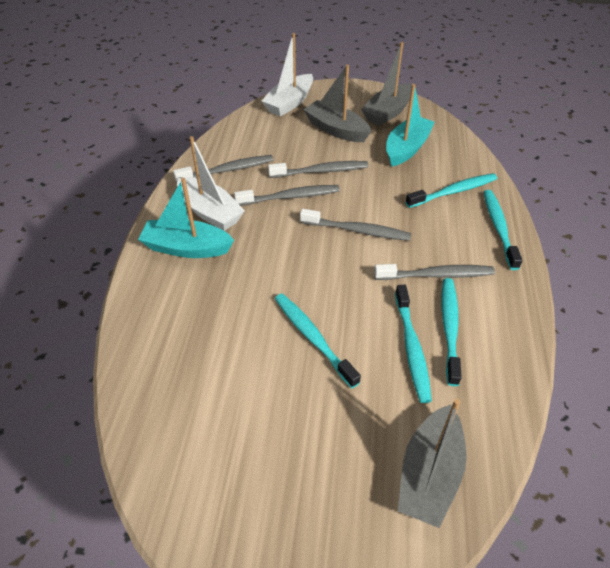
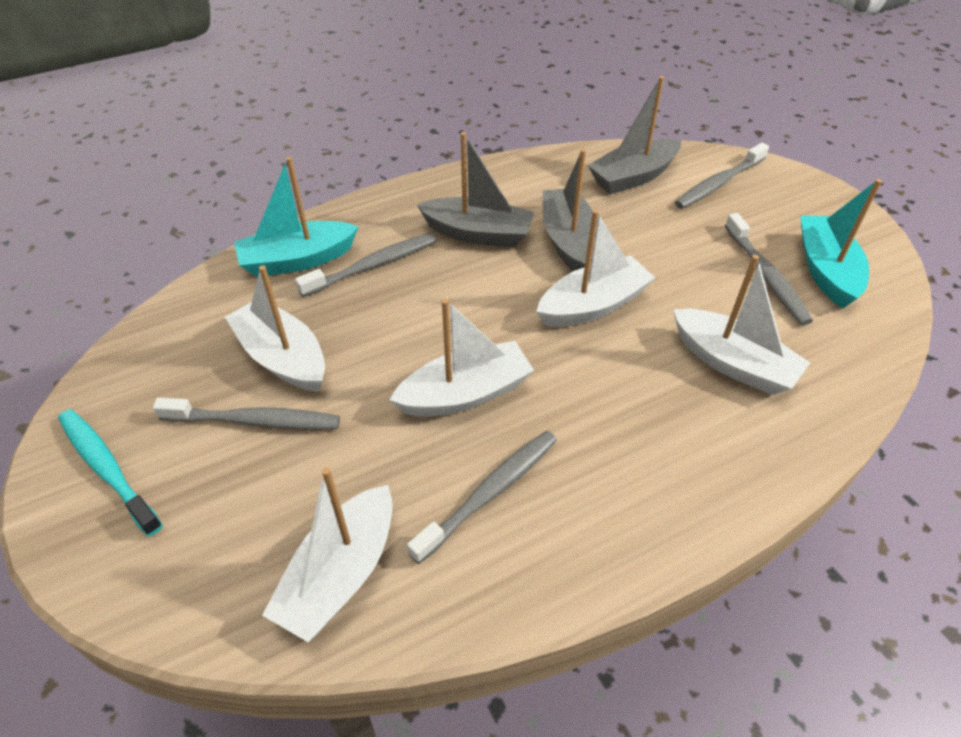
turquoise toothbrush: 5 -> 1
white boat: 2 -> 5

